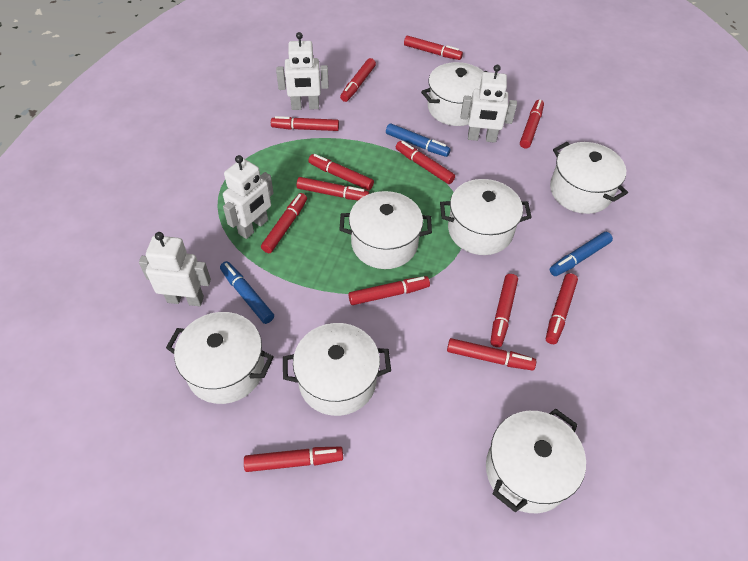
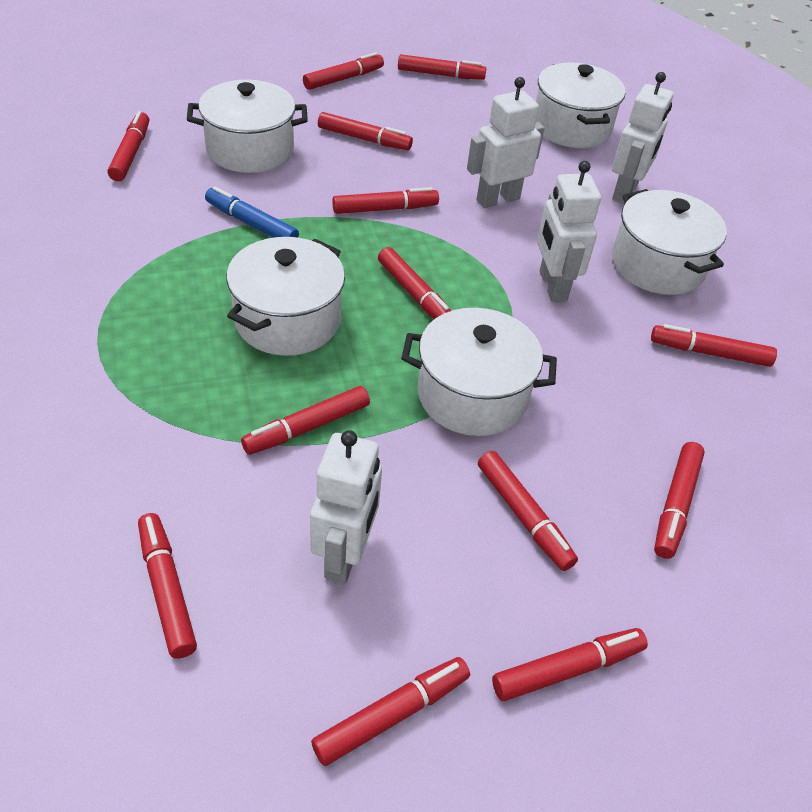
blue marker: 3 -> 1
white pot: 7 -> 5

